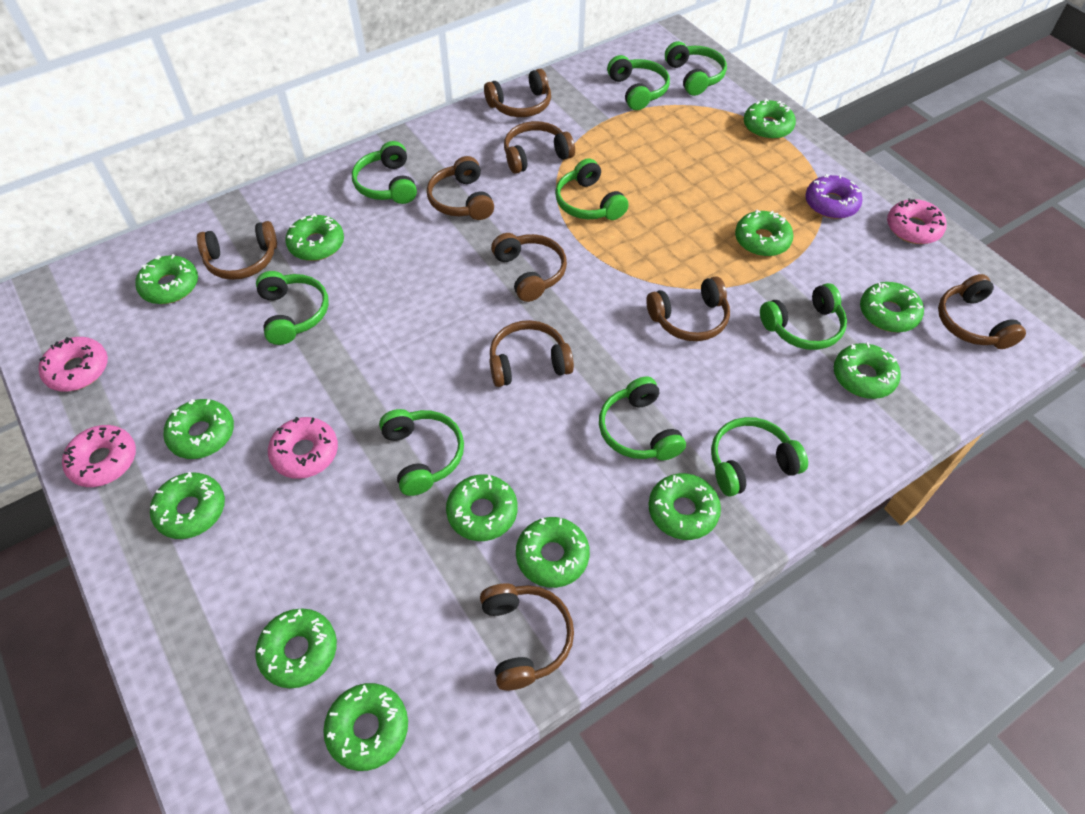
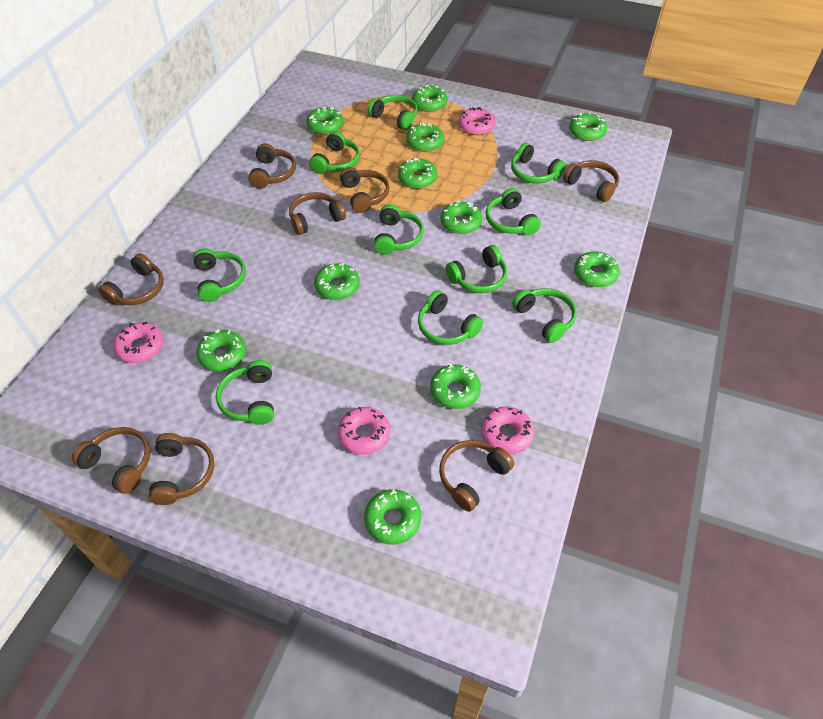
brown headphones: 9 -> 8
green donut: 13 -> 11
green headphones: 9 -> 10
purple donut: 1 -> 0

